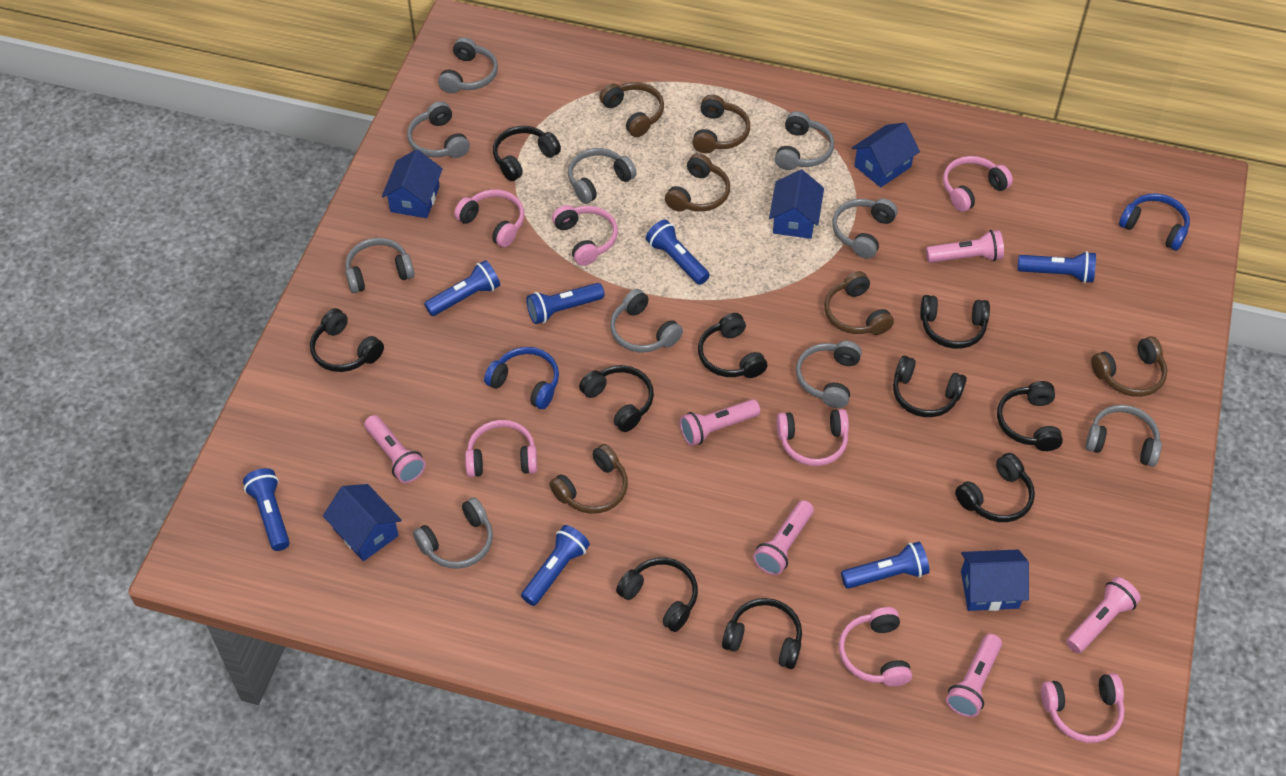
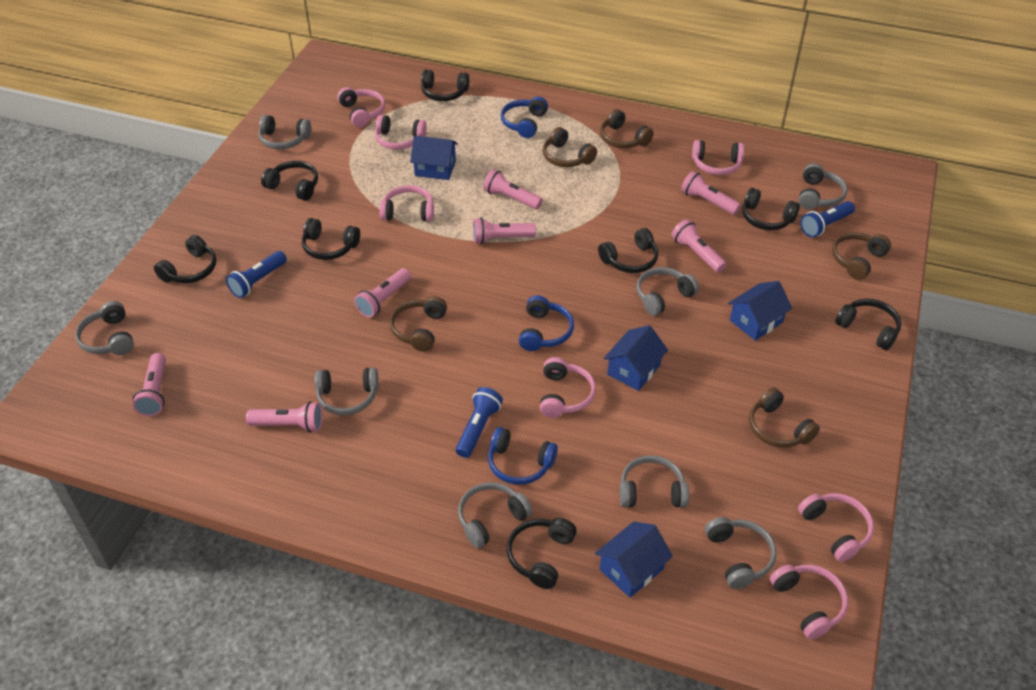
black headphones: 10 -> 8
blue flashlight: 7 -> 3
blue headphones: 2 -> 3
blue house: 5 -> 4
brown headphones: 6 -> 5
grey headphones: 10 -> 8
pink flashlight: 6 -> 7

